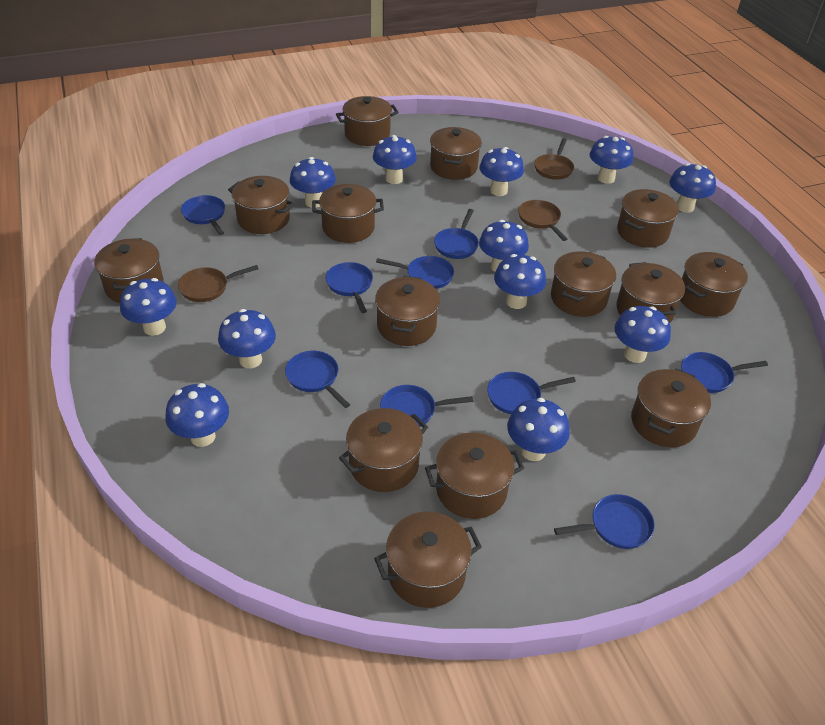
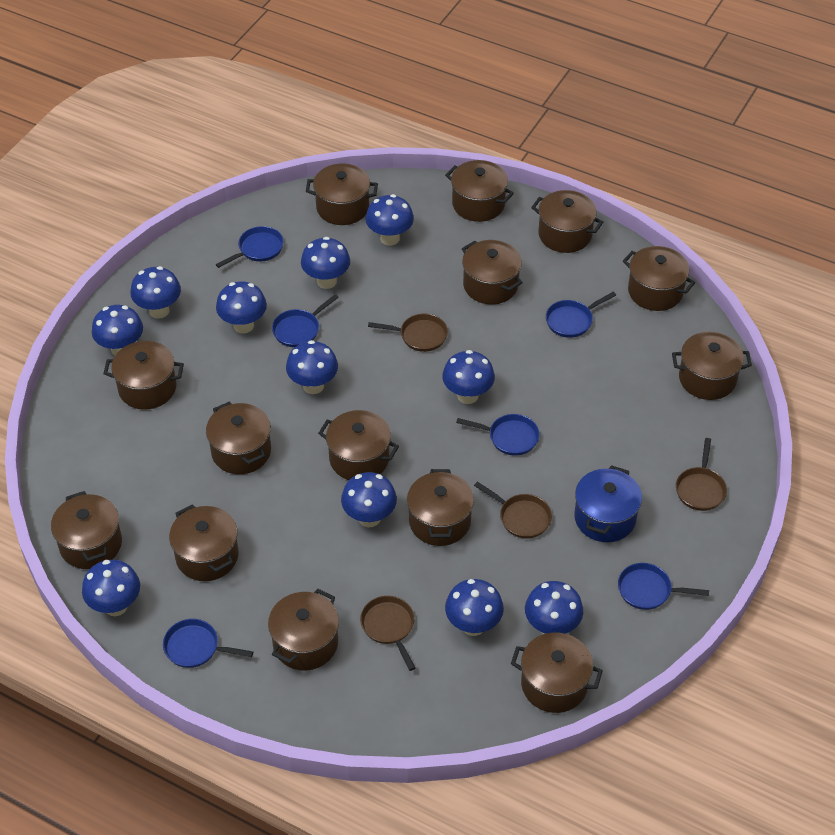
blue mushroom: 12 -> 11
blue pan: 9 -> 6
blue pot: 0 -> 1
brown pan: 3 -> 4

